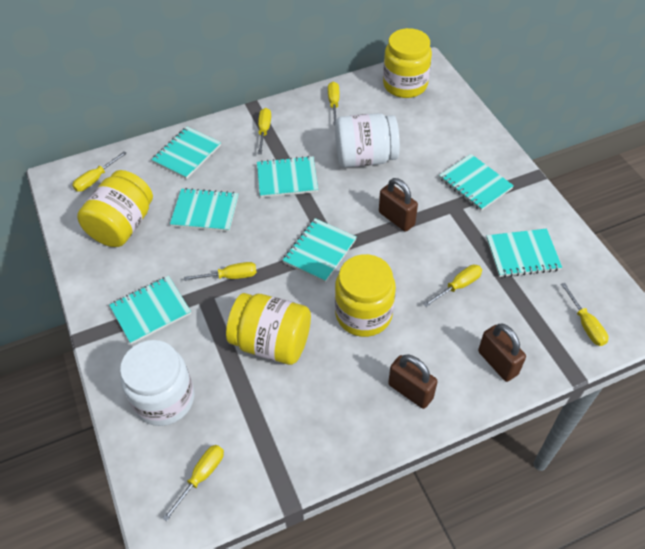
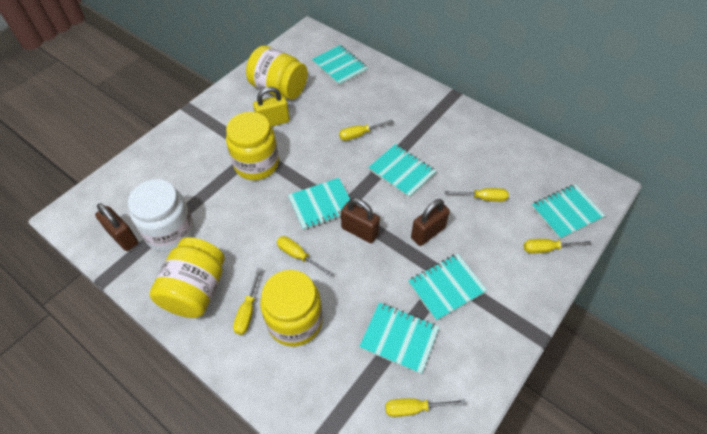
turquoise notebook: 7 -> 6
white jar: 2 -> 1
yellow padlock: 0 -> 1
yellow screwdriver: 7 -> 6

